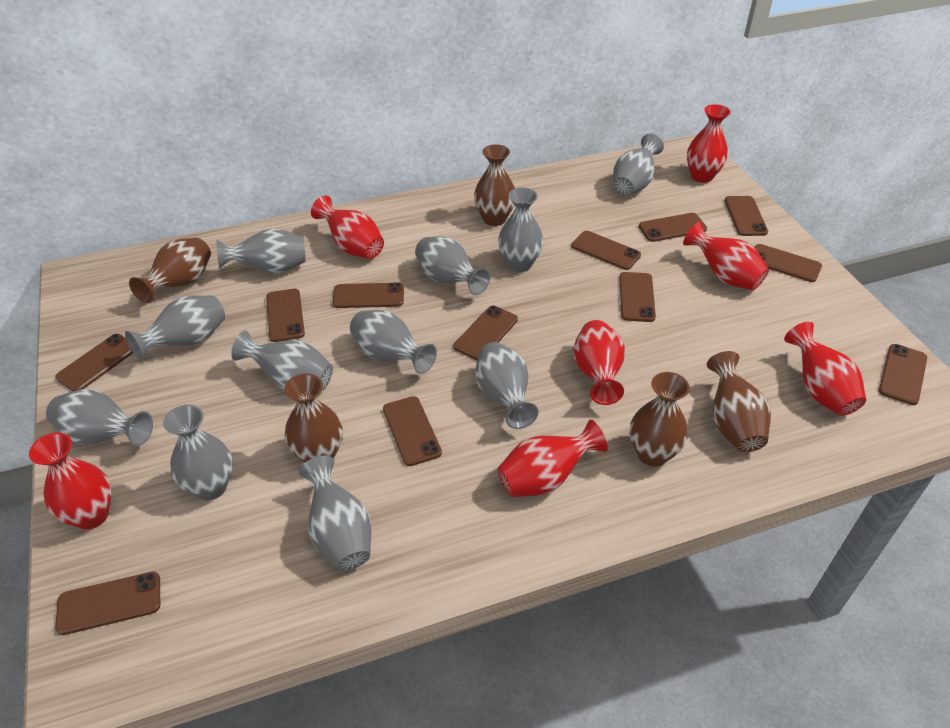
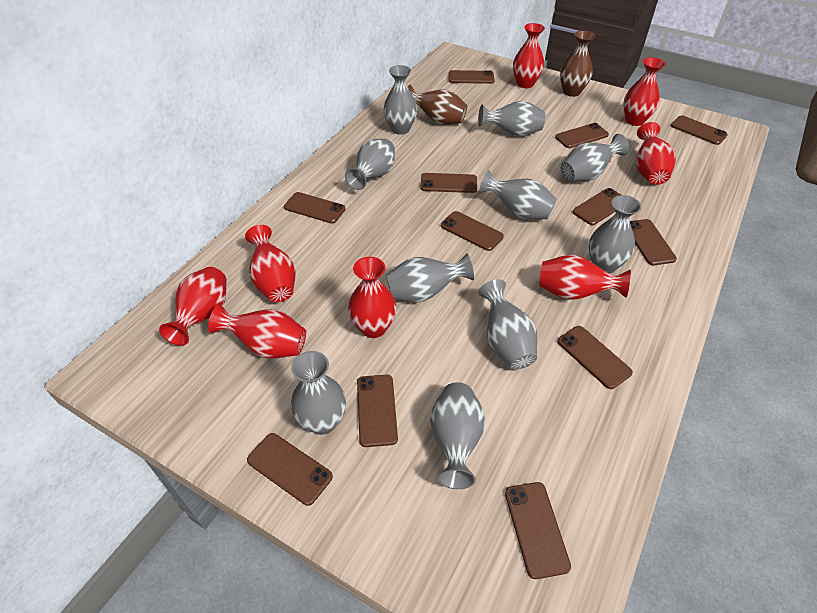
brown vase: 5 -> 2
grey vase: 11 -> 10
red vase: 7 -> 8

